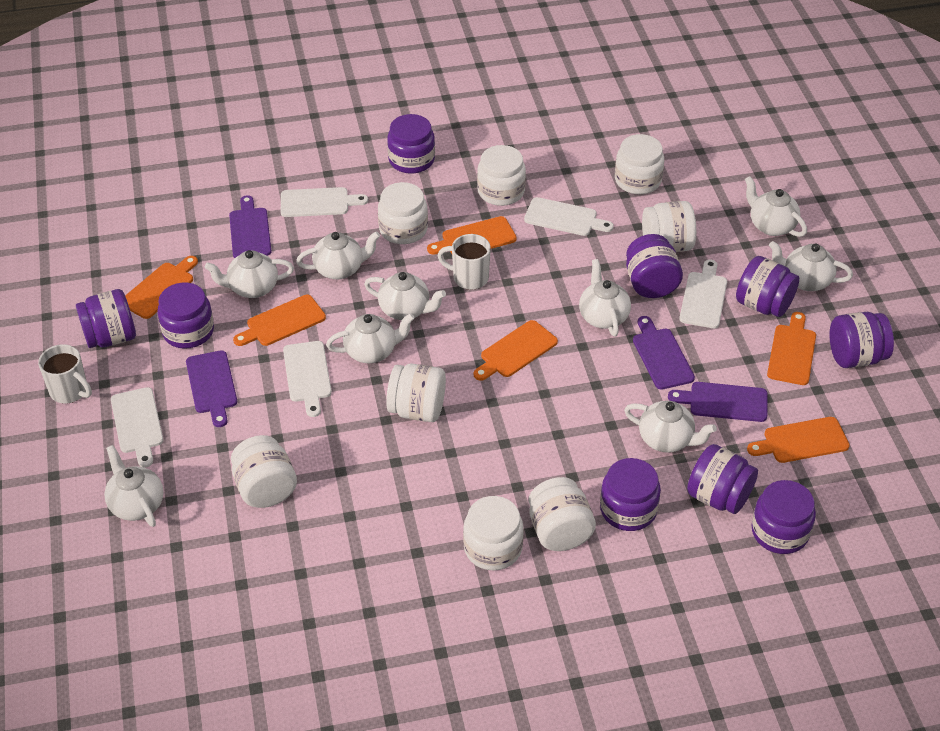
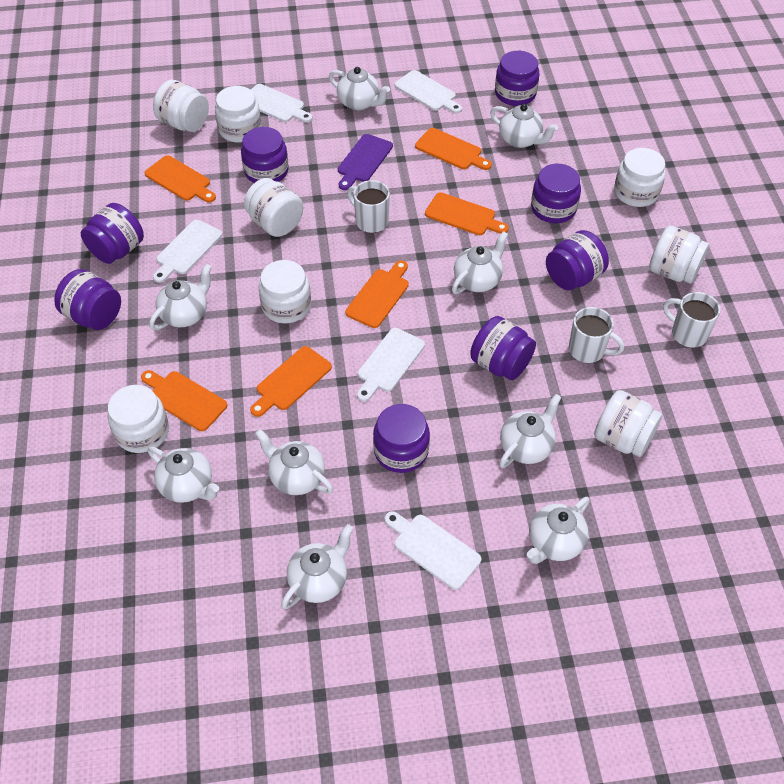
purple cutting board: 4 -> 1
purple jar: 9 -> 8
white mug: 2 -> 3

